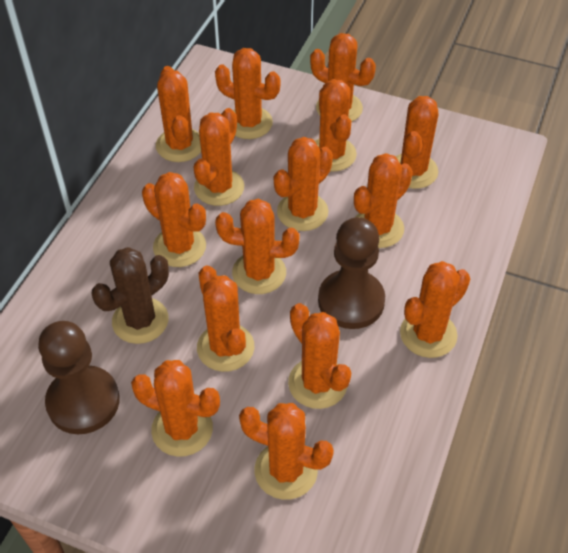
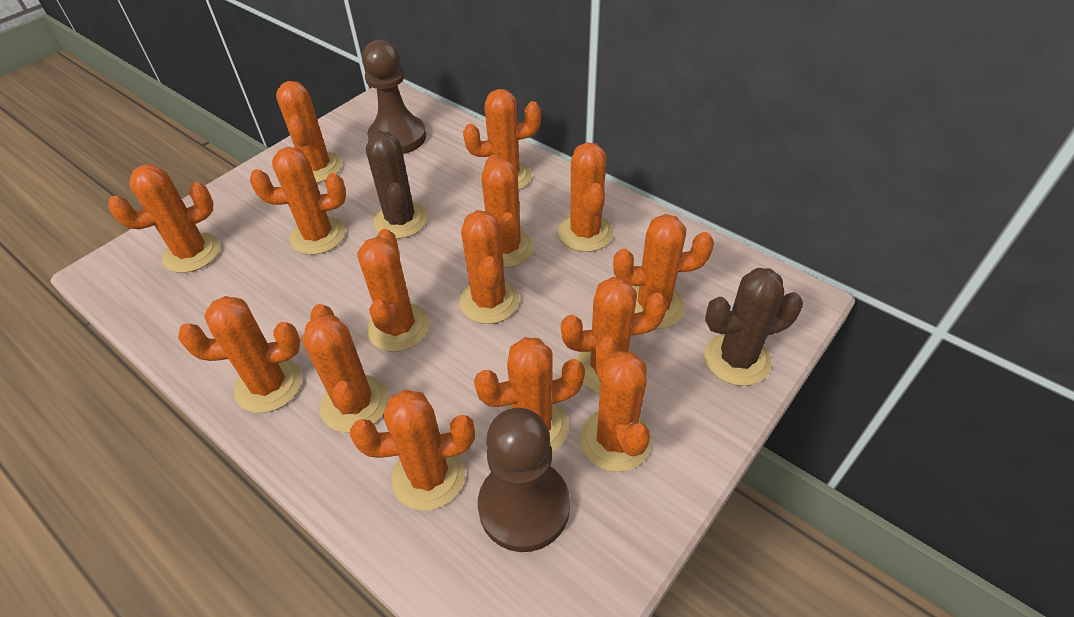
brown cactus: 1 -> 2

